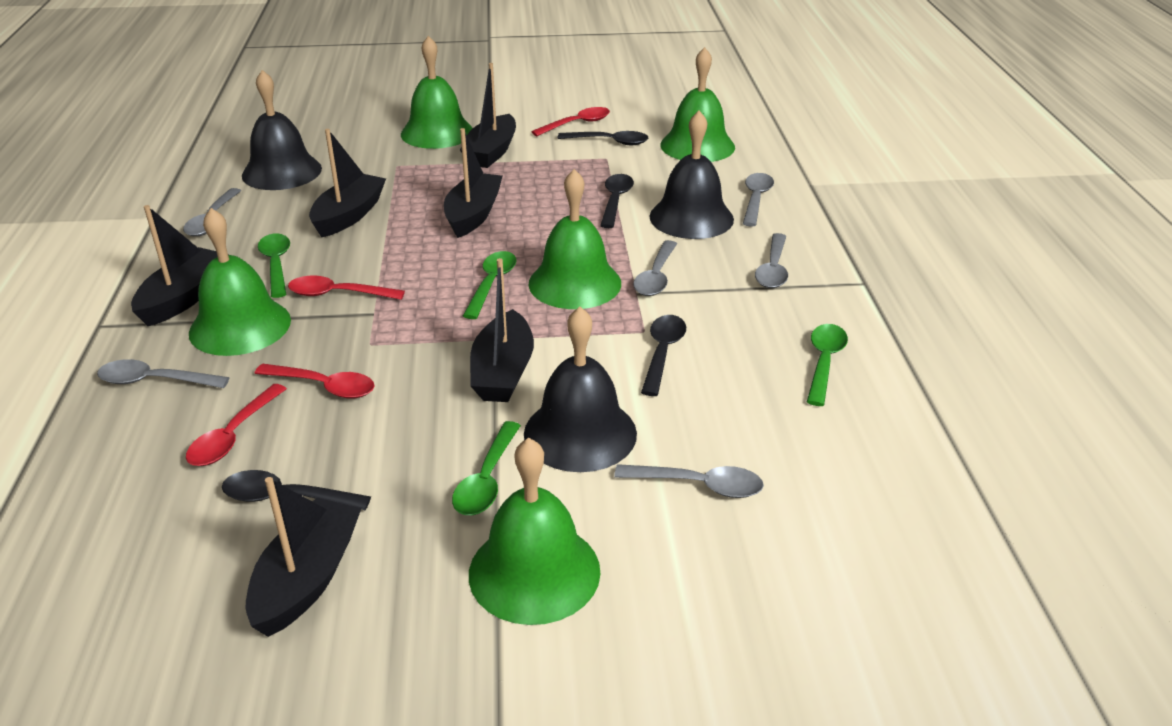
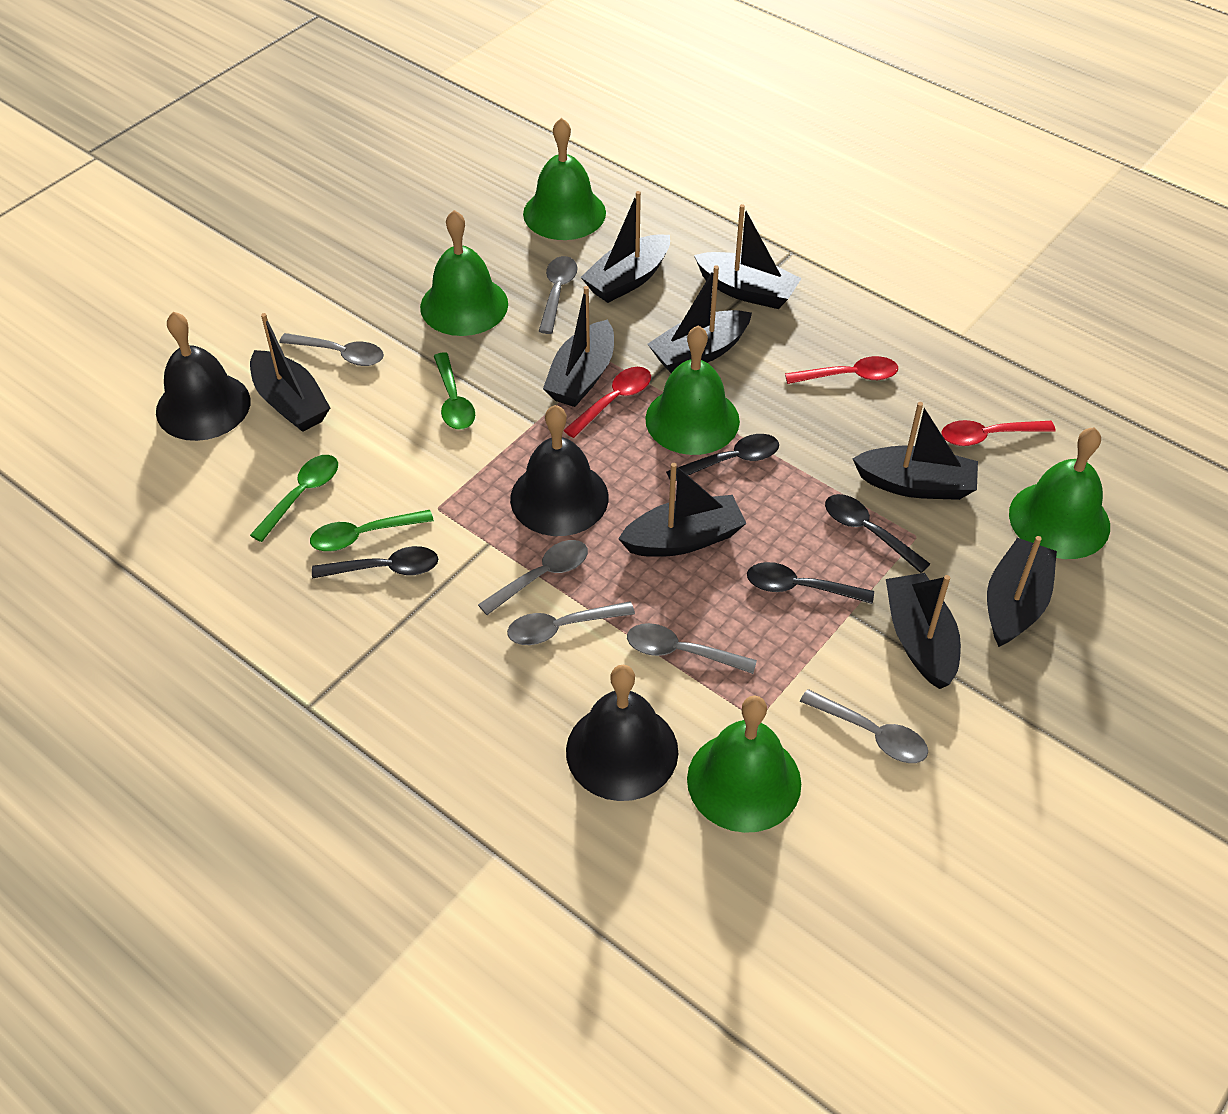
black boat: 6 -> 9
green spoon: 4 -> 3
red spoon: 4 -> 3

